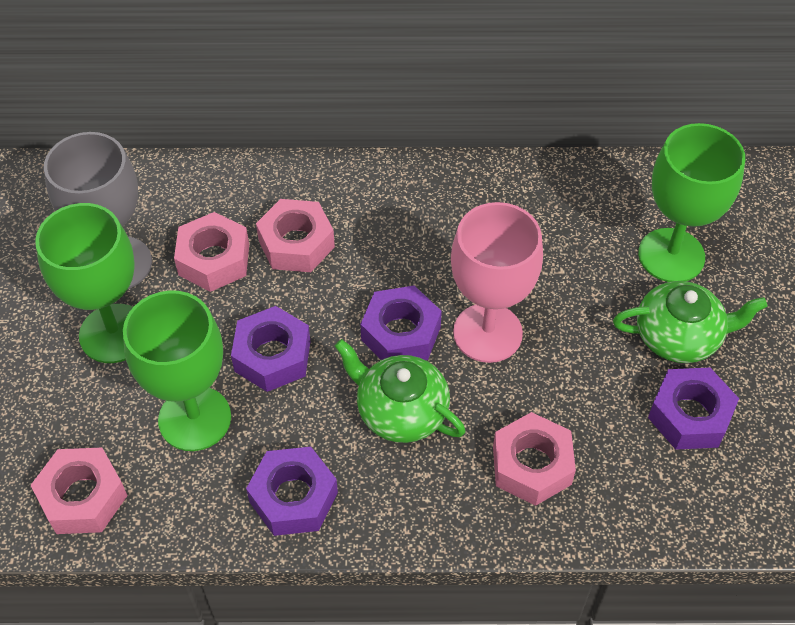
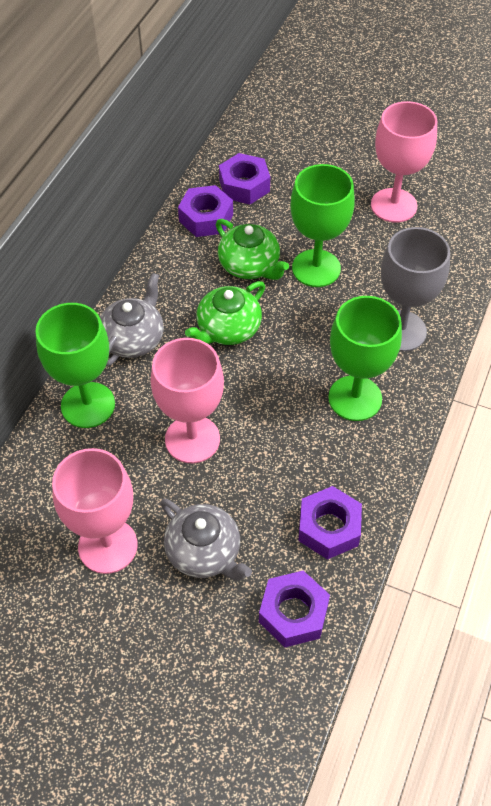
grey teapot: 0 -> 2
pink goblet: 1 -> 3
pink nut: 4 -> 0

